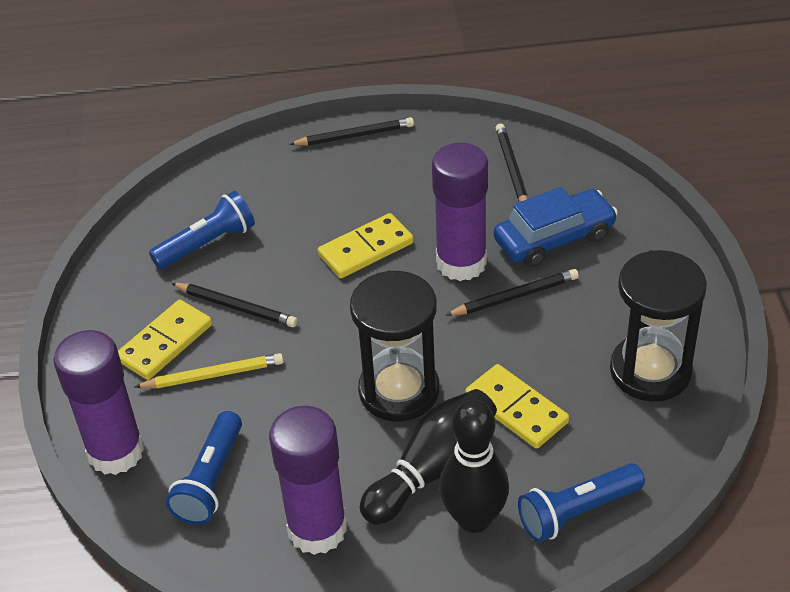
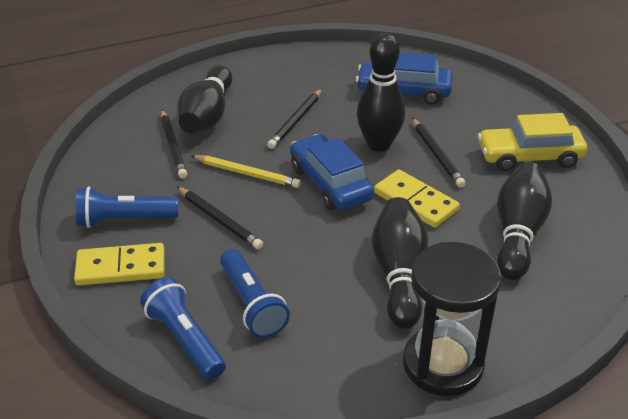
black bowling pin: 2 -> 4
black hourglass: 2 -> 1
blue car: 1 -> 2
purple glue stick: 3 -> 0
yellow car: 0 -> 1
yellow domino: 3 -> 2

